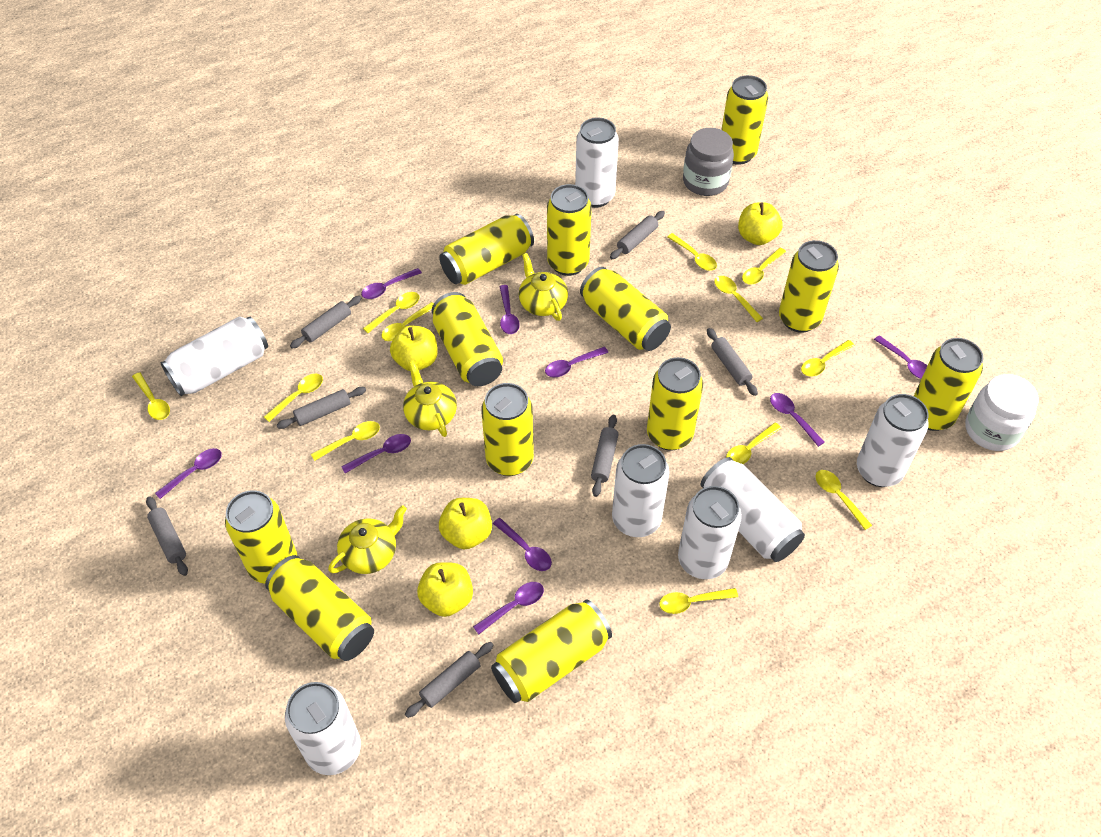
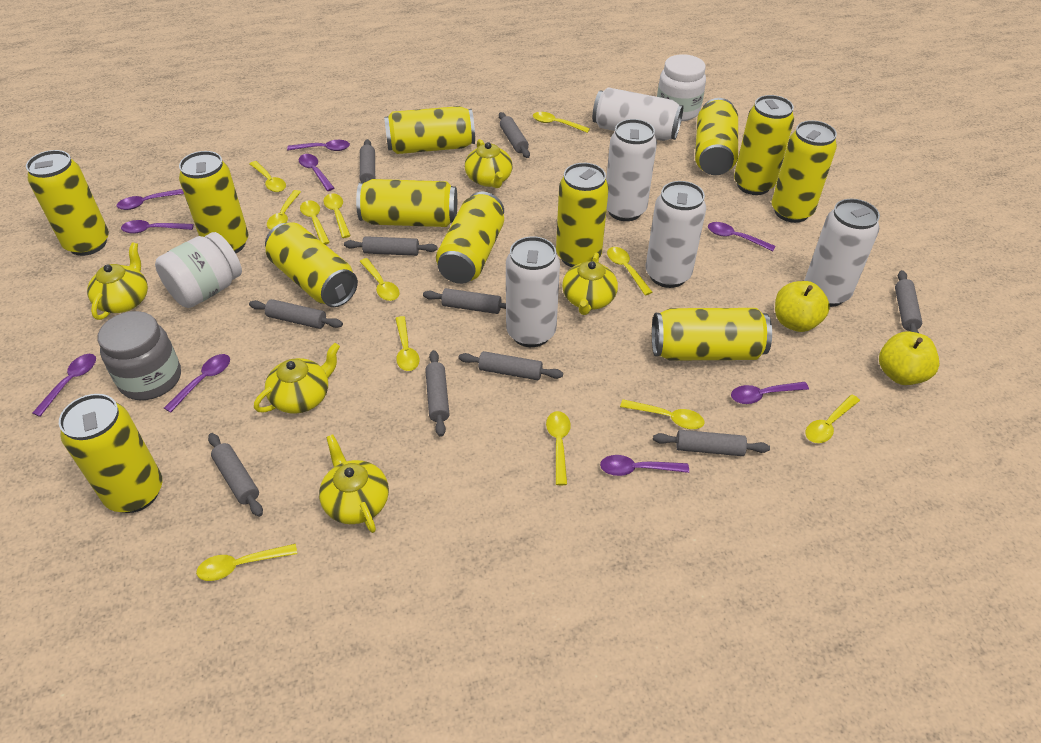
grey rolling pin: 7 -> 10
white can: 7 -> 5
white jar: 1 -> 2
yellow apple: 4 -> 2
yellow teapot: 3 -> 5

